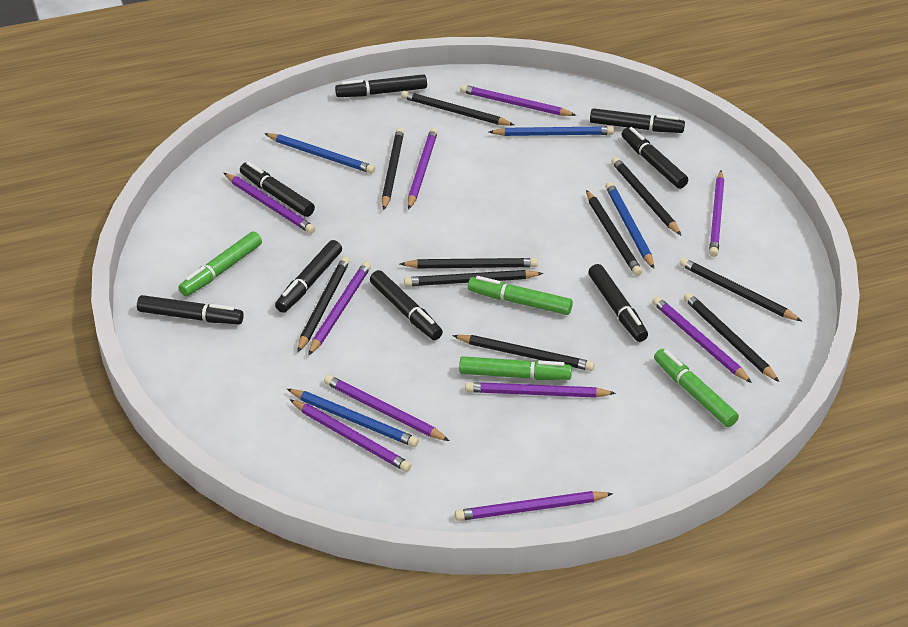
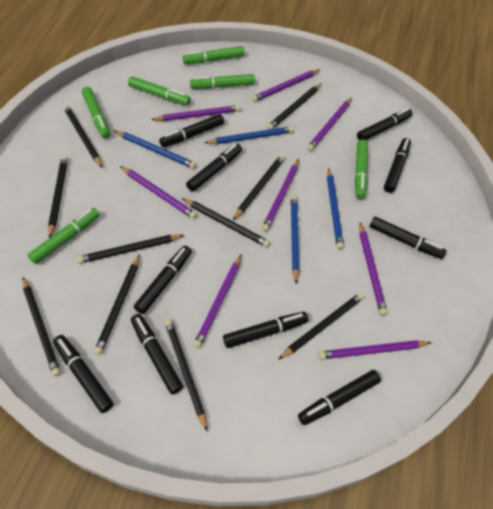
black marker: 8 -> 10
green marker: 4 -> 6
purple pencil: 10 -> 8

